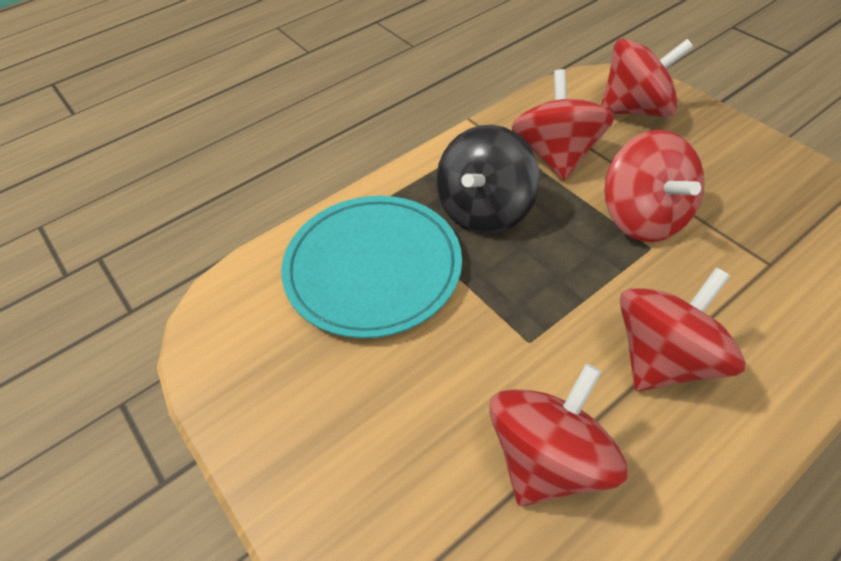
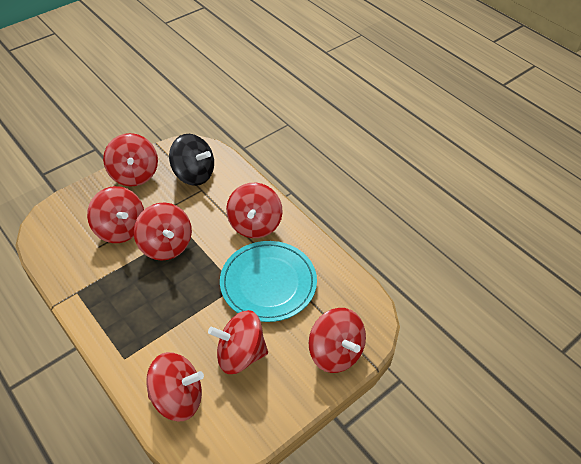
red spinning top: 5 -> 7

